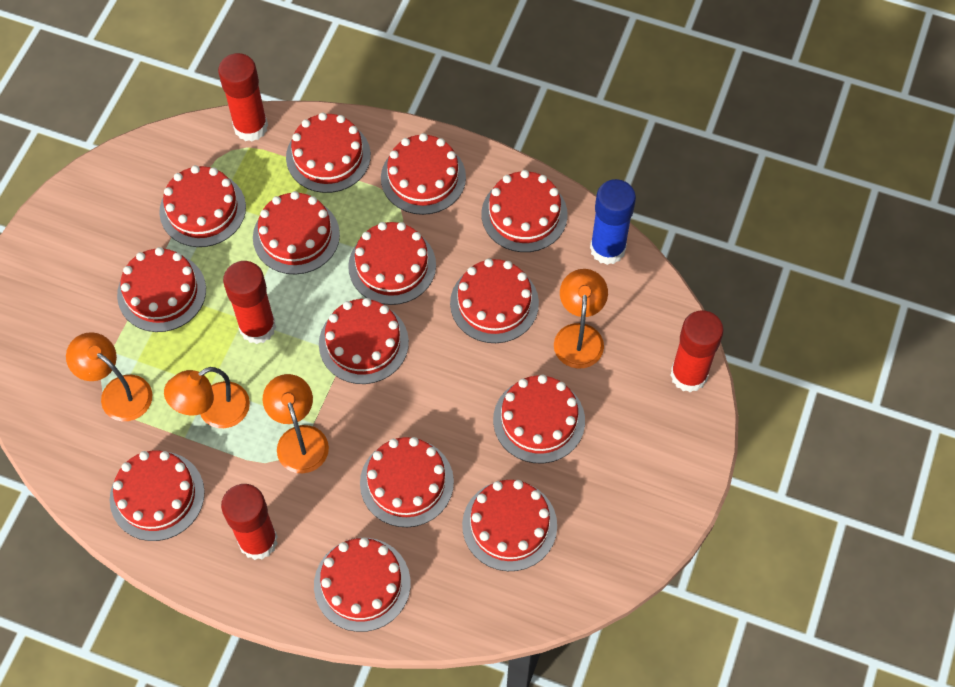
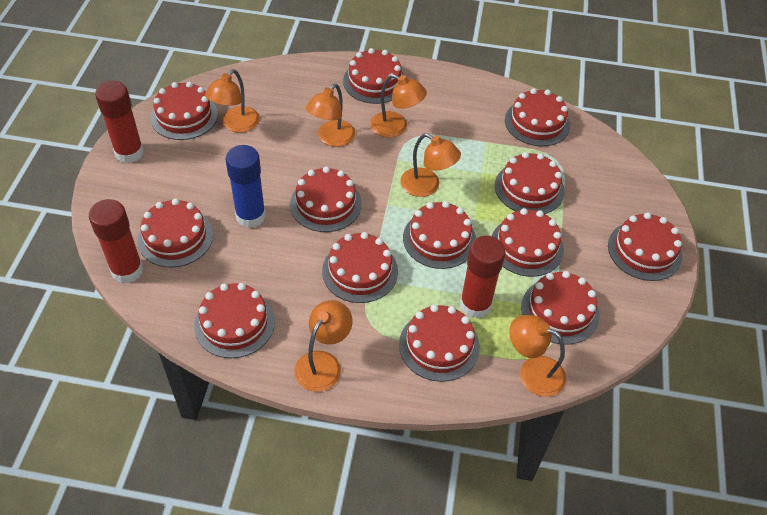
orange lamp: 4 -> 6
red cake: 14 -> 13
red glue stick: 4 -> 3

